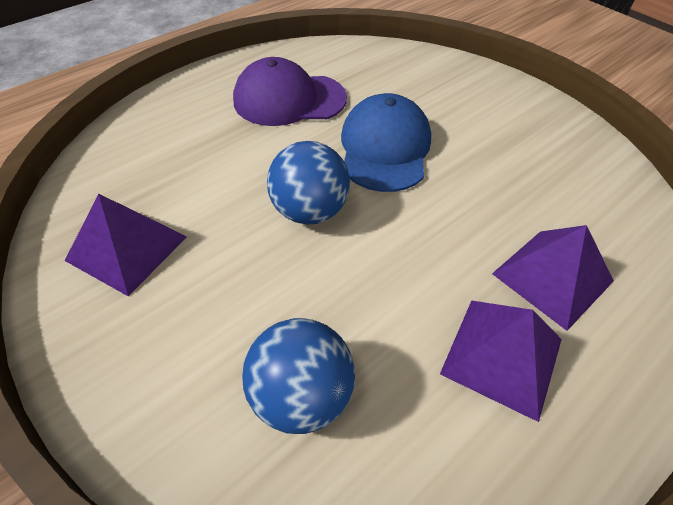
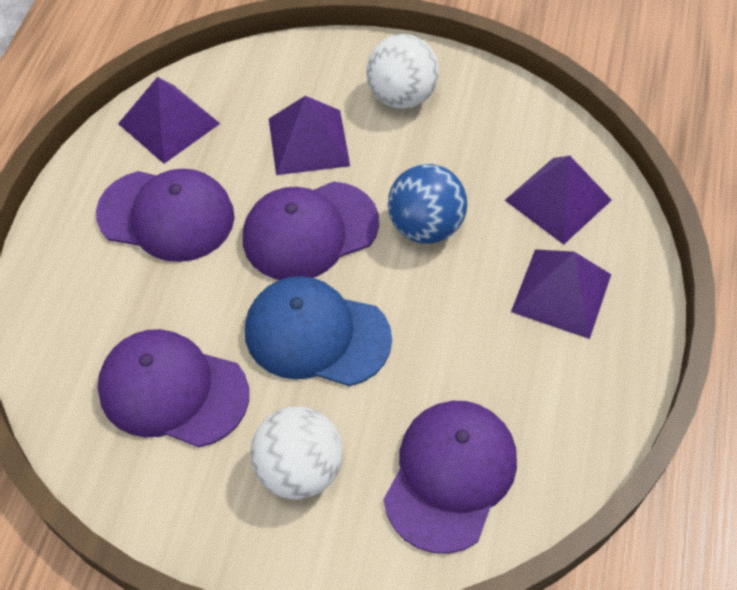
blue ball: 2 -> 1
purple cap: 1 -> 4
purple pyramid: 3 -> 4
white ball: 0 -> 2

